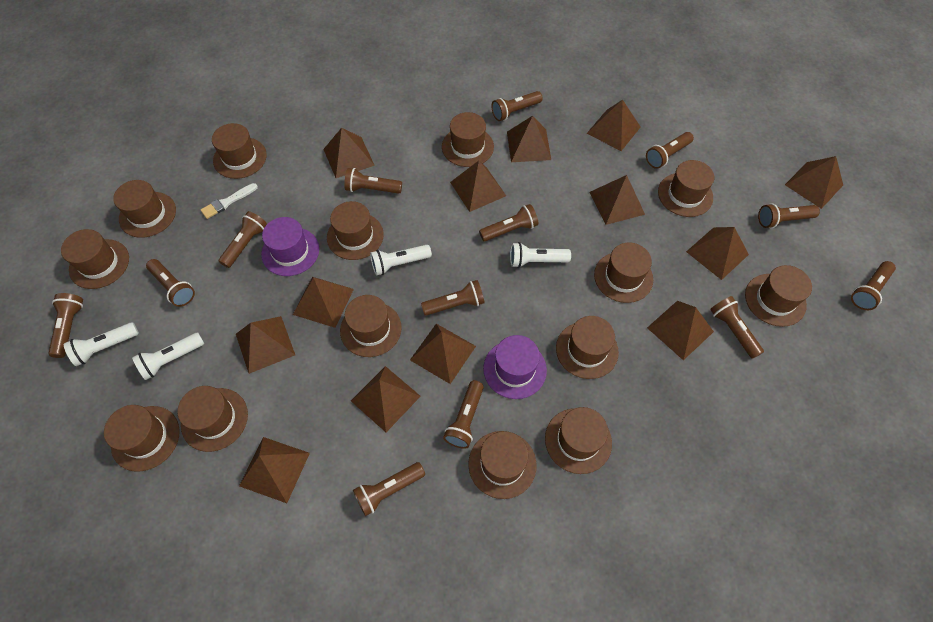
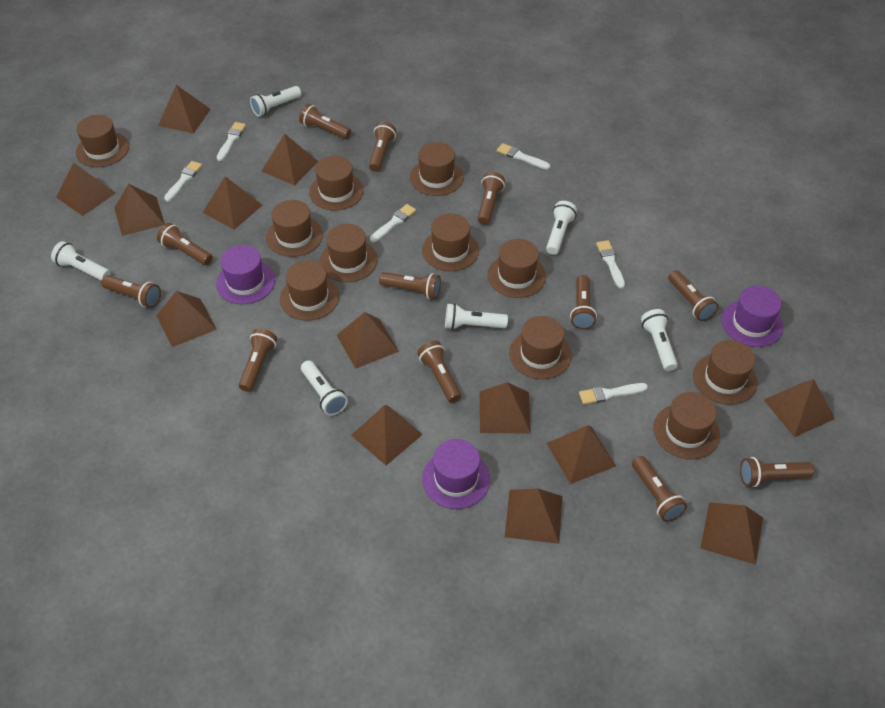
brown flashlight: 13 -> 12
brown hat: 14 -> 11
purple hat: 2 -> 3
white brush: 1 -> 6
white flashlight: 4 -> 6

